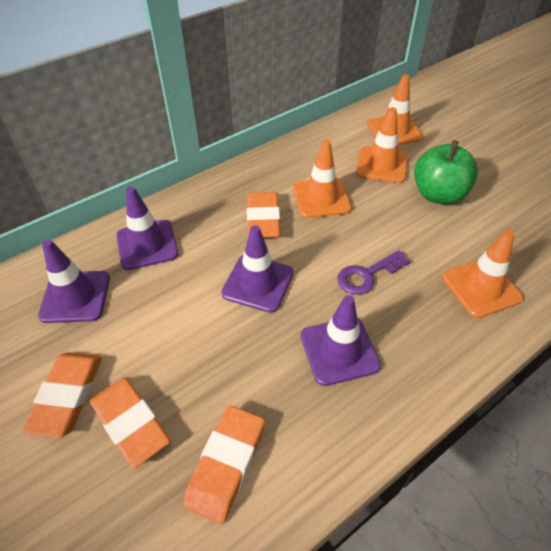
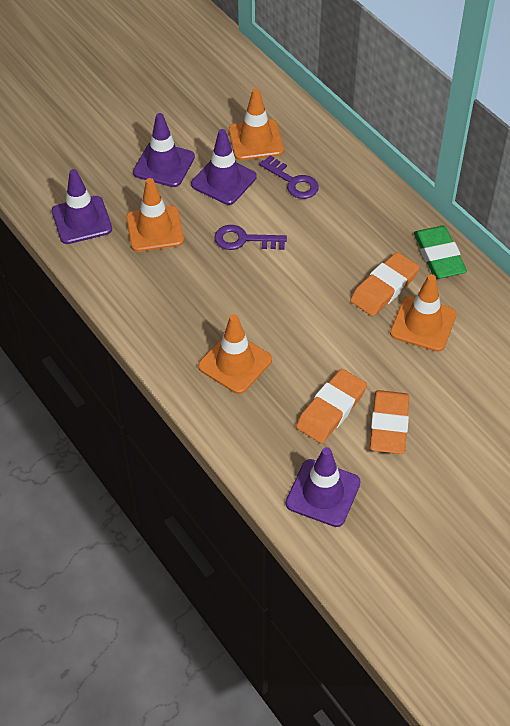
green apple: 1 -> 0
green eraser: 0 -> 1
orange eraser: 4 -> 3
purple key: 1 -> 2

